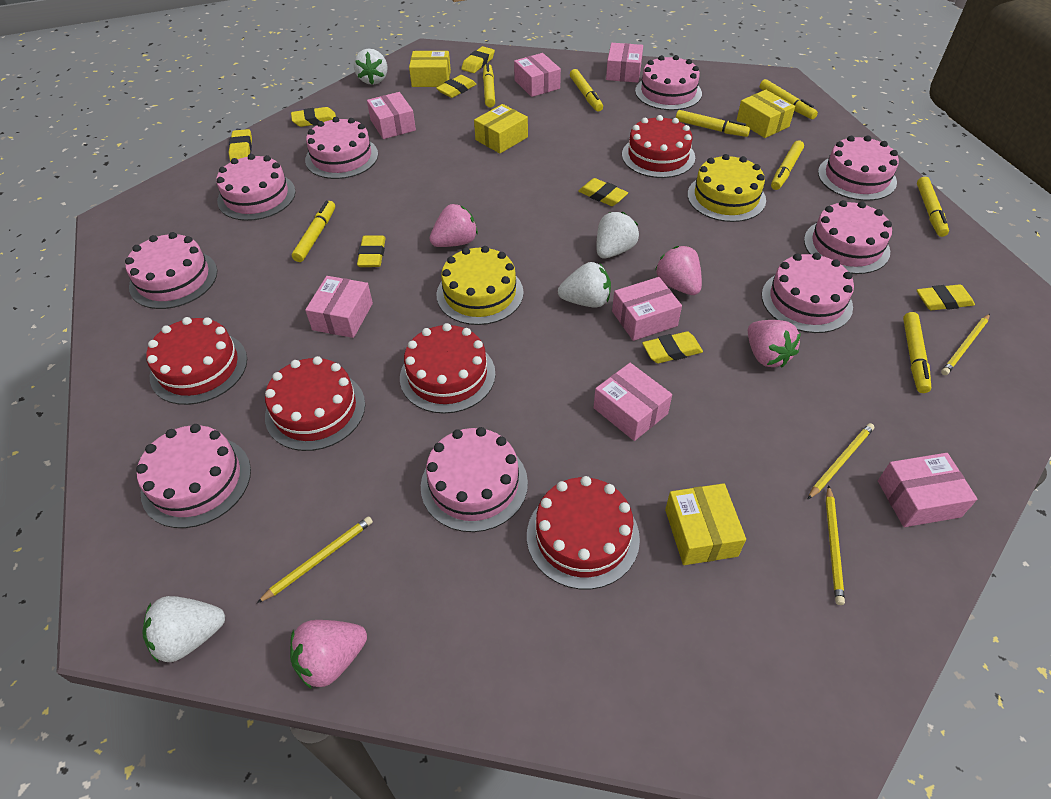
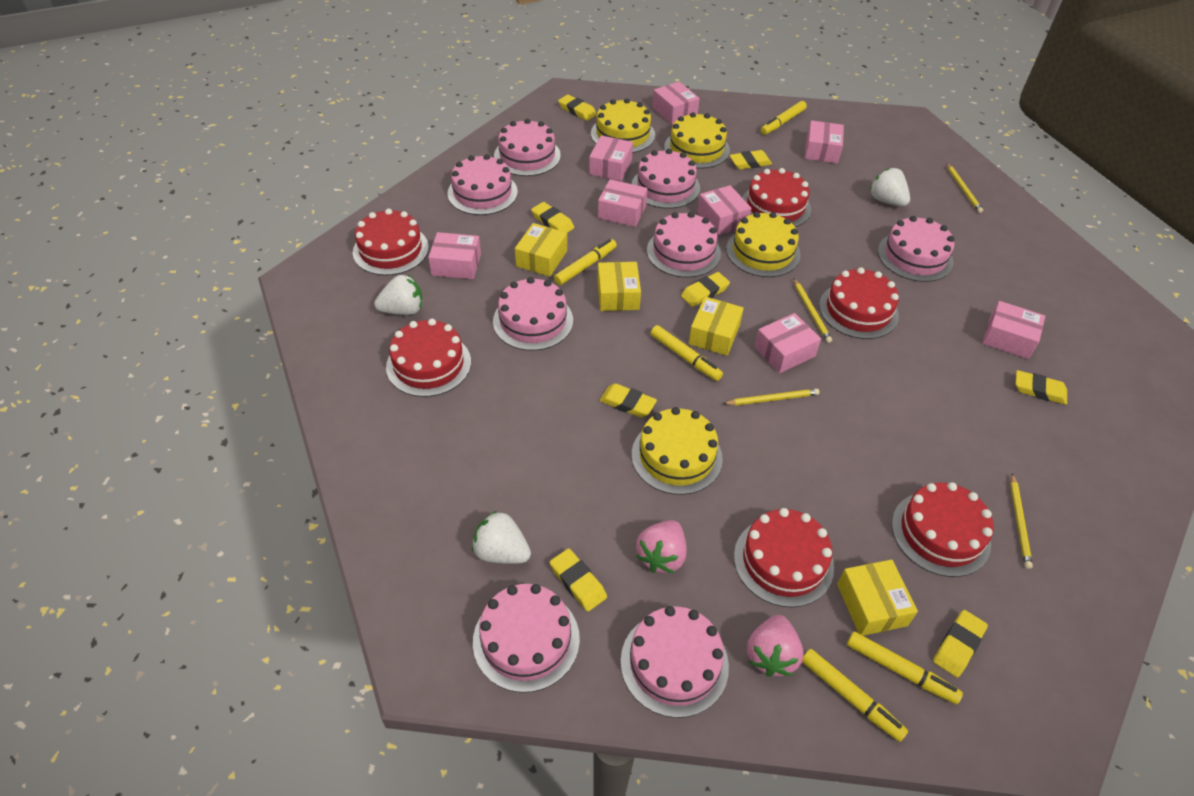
pink box: 7 -> 8
pink cake: 9 -> 8
pink strawberry: 4 -> 2
red cake: 5 -> 6
white strawberry: 4 -> 3
yellow cake: 2 -> 4
yellow marker: 8 -> 5

